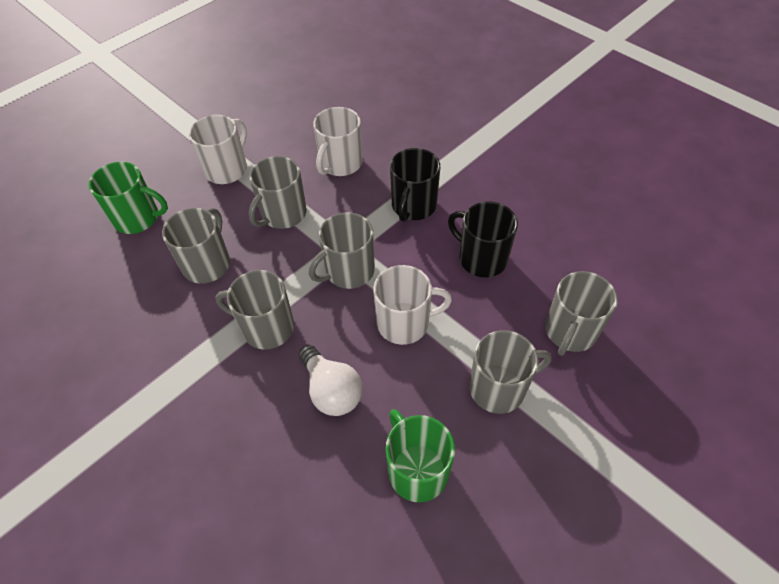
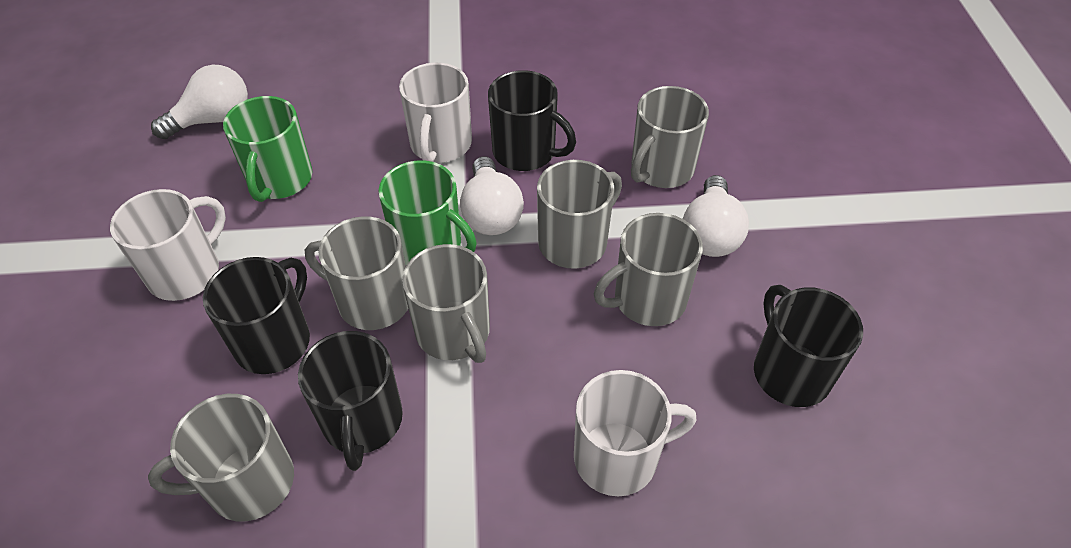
black mug: 2 -> 4
white light bulb: 1 -> 3

